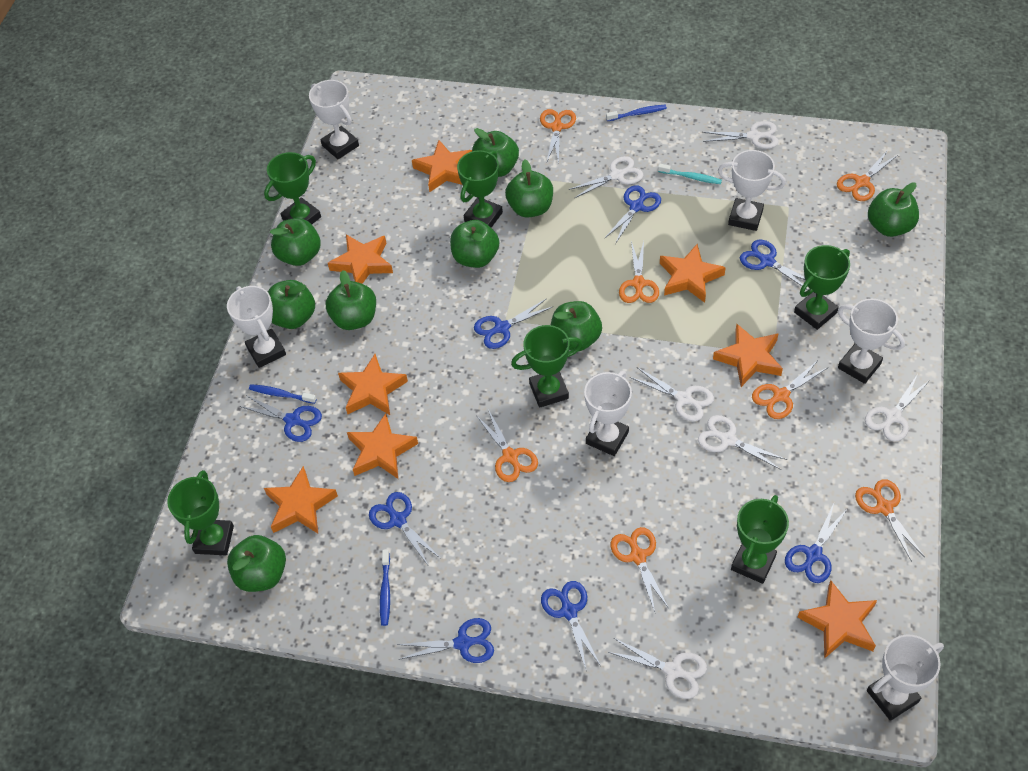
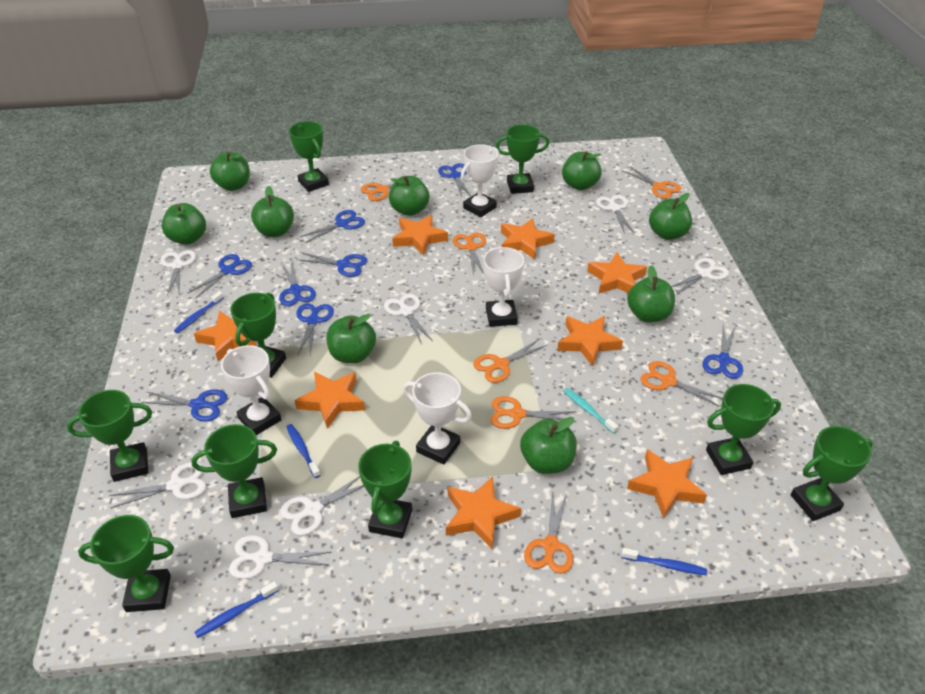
blue toothbrush: 3 -> 4
green trophy: 6 -> 9
white scissors: 6 -> 7
white trophy: 6 -> 4

